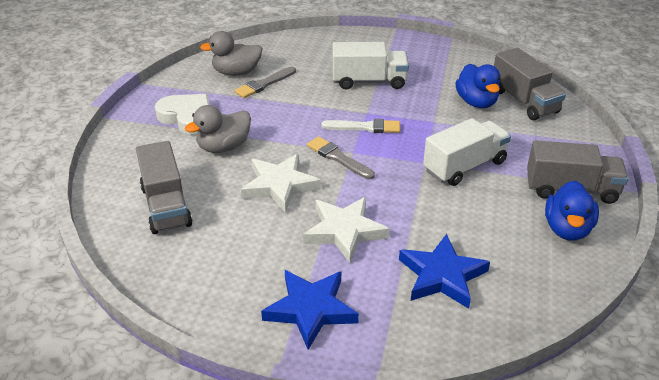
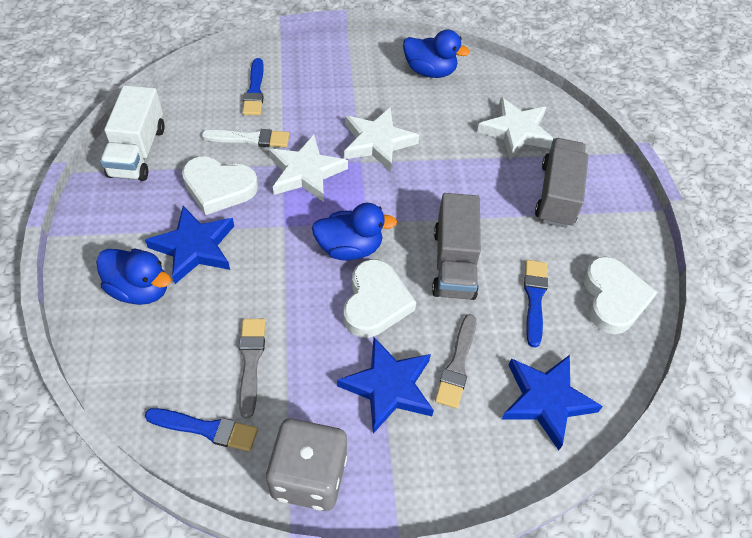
blue brush: 0 -> 3
blue duck: 2 -> 3
blue star: 2 -> 3
grey dice: 0 -> 1
grey duck: 2 -> 0
grey truck: 3 -> 2
white heart: 1 -> 3
white star: 2 -> 3
white truck: 2 -> 1

